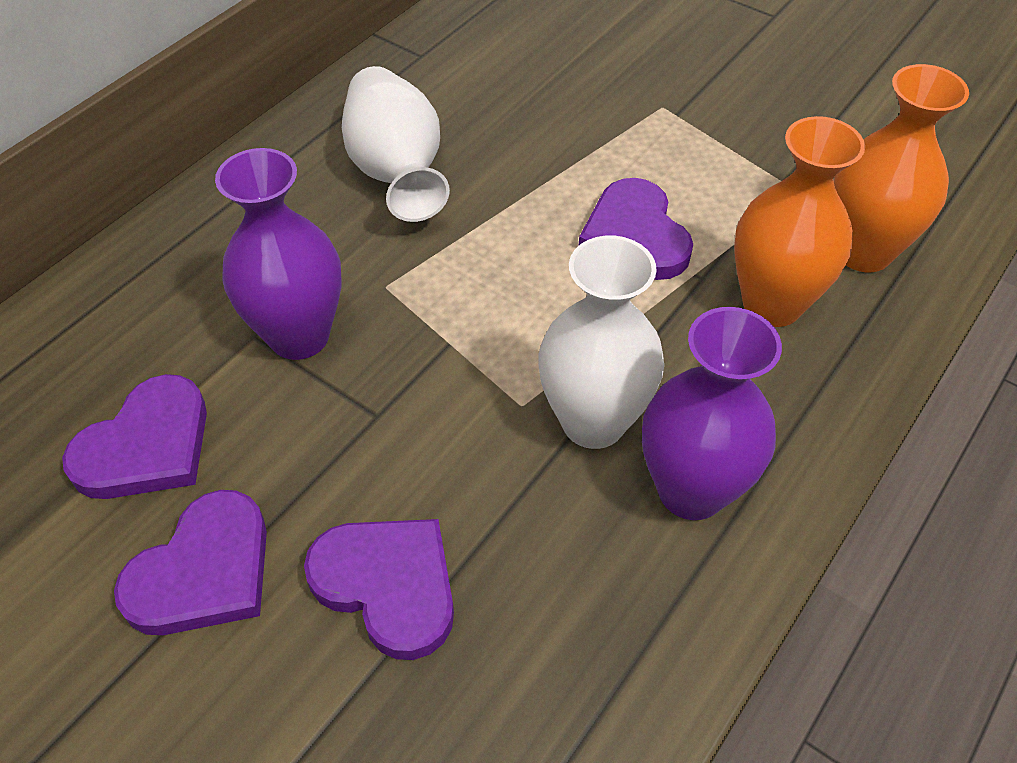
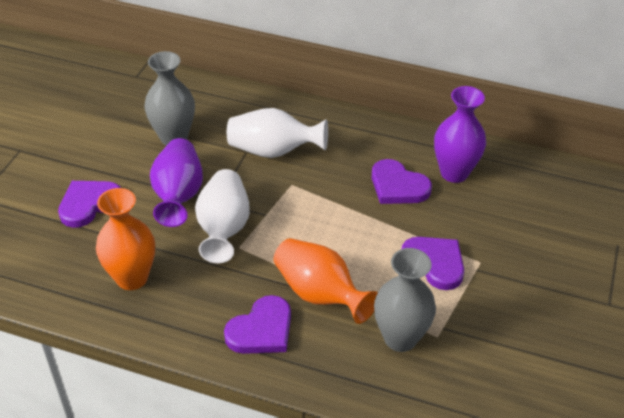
grey vase: 0 -> 2

